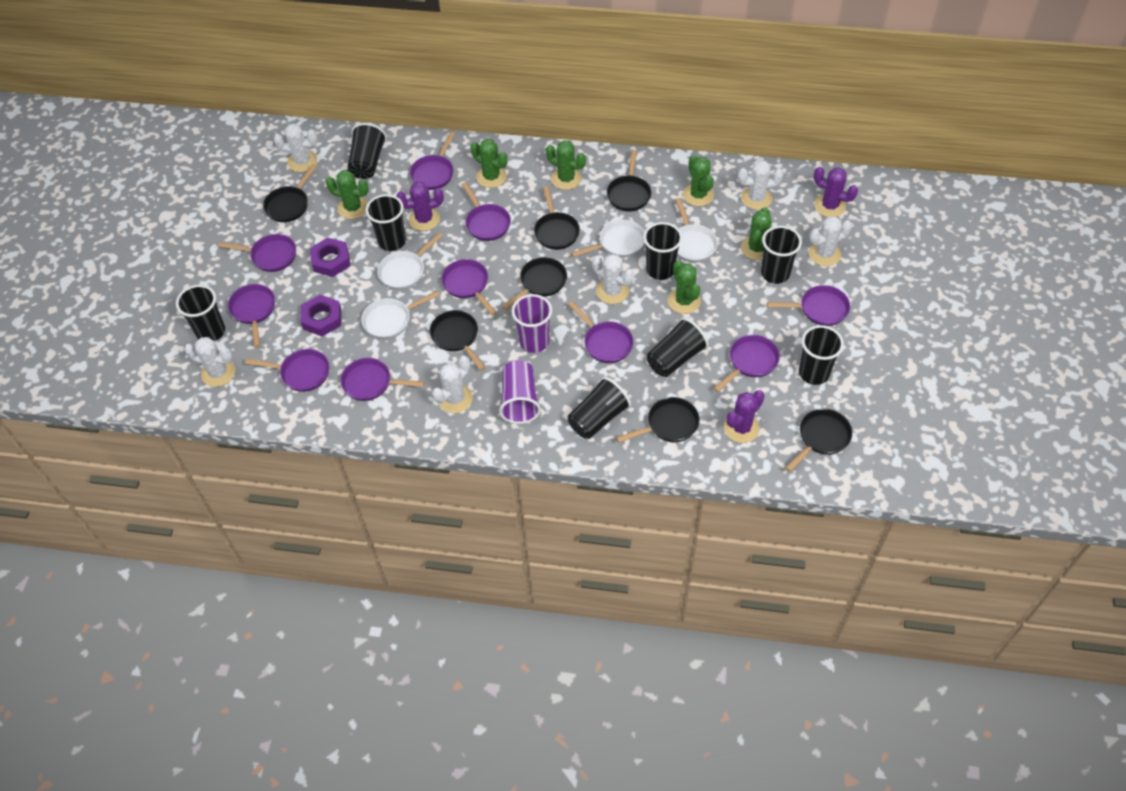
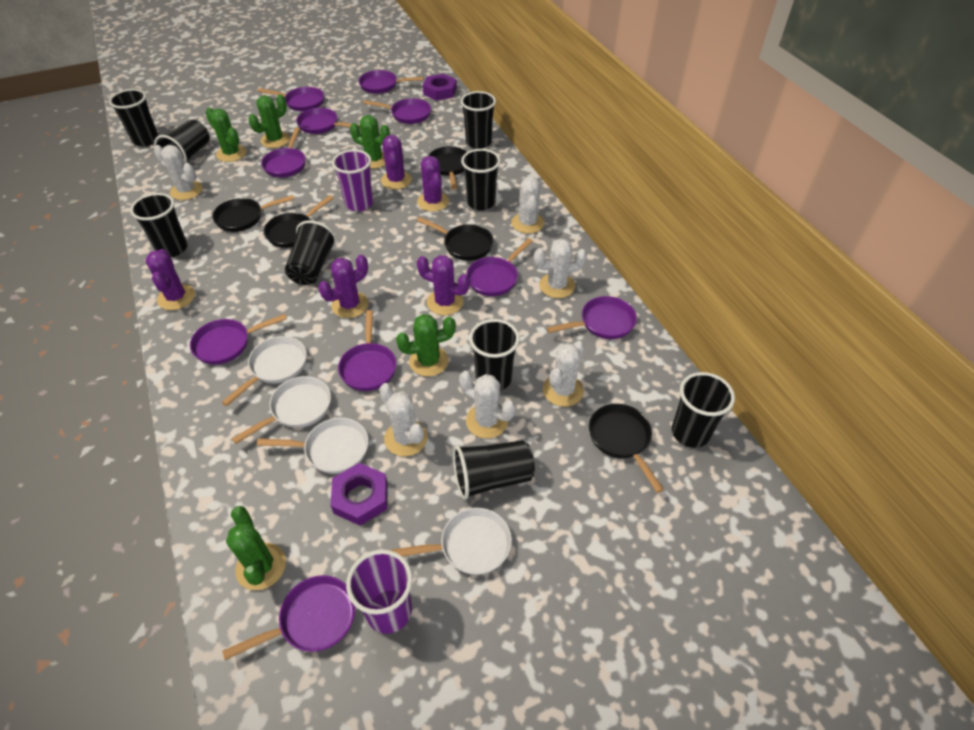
black cup: 8 -> 9
black pan: 7 -> 5
green cactus: 6 -> 5
purple cactus: 3 -> 5

